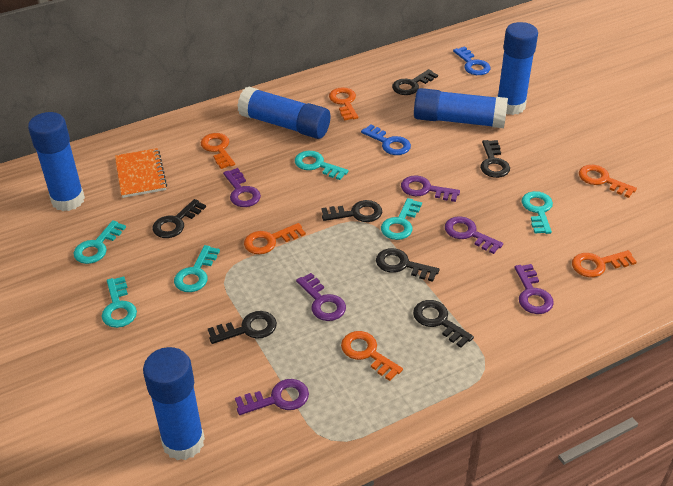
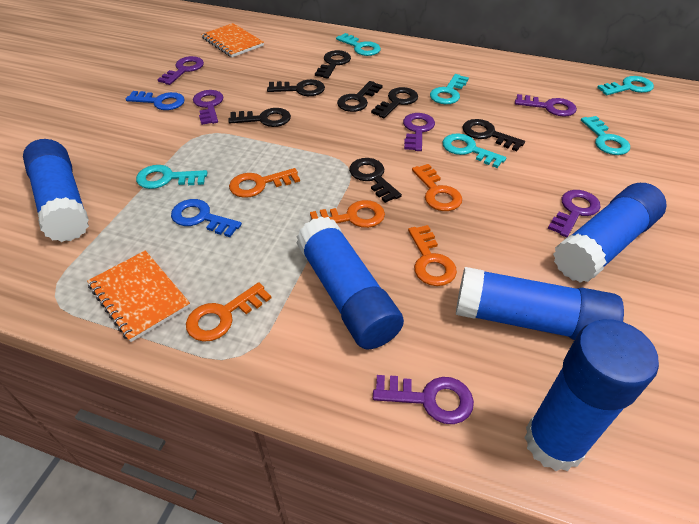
orange key: 6 -> 5
orange notebook: 1 -> 2

